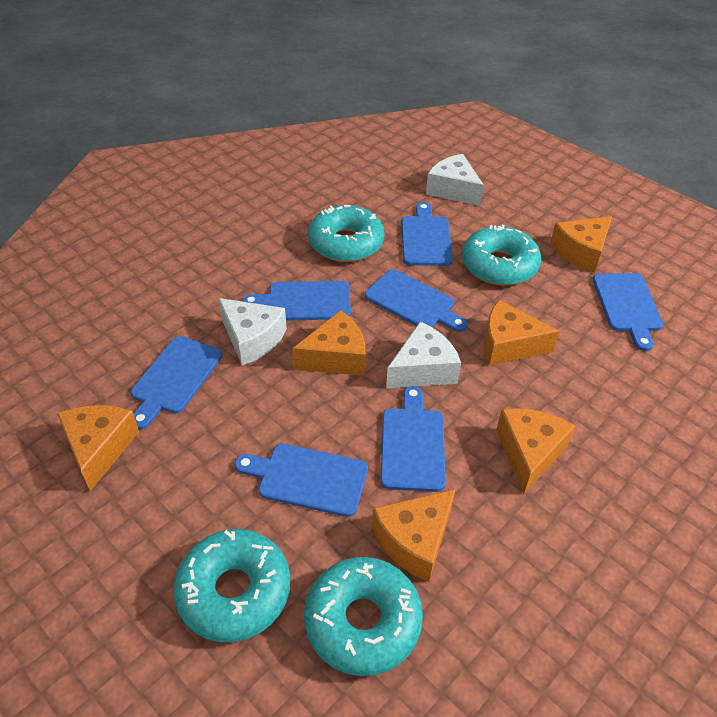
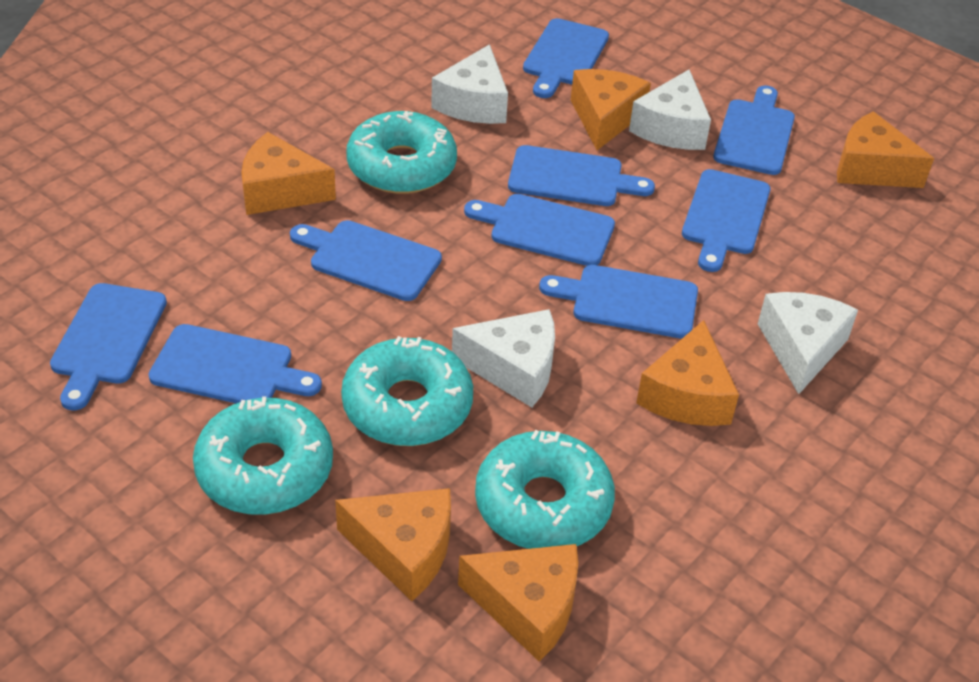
blue cutting board: 7 -> 9
white cheese: 3 -> 4

